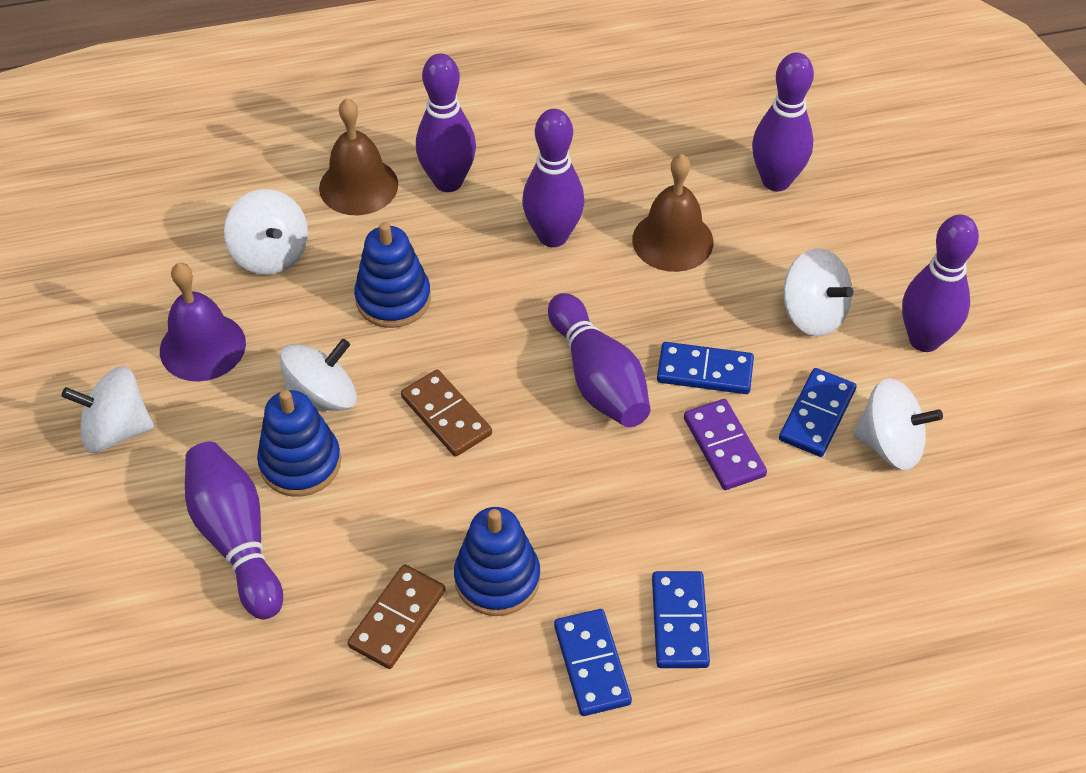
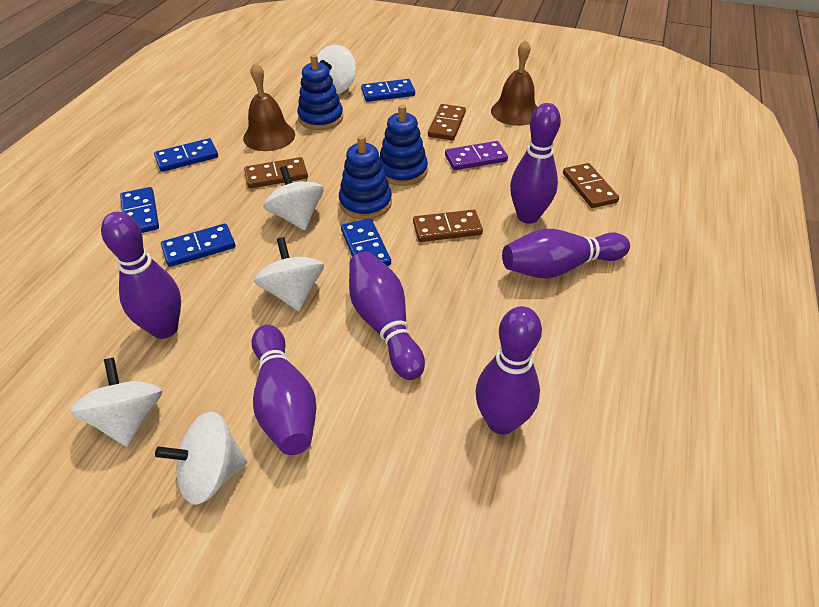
blue domino: 4 -> 5
brown domino: 2 -> 4
purple bell: 1 -> 0

